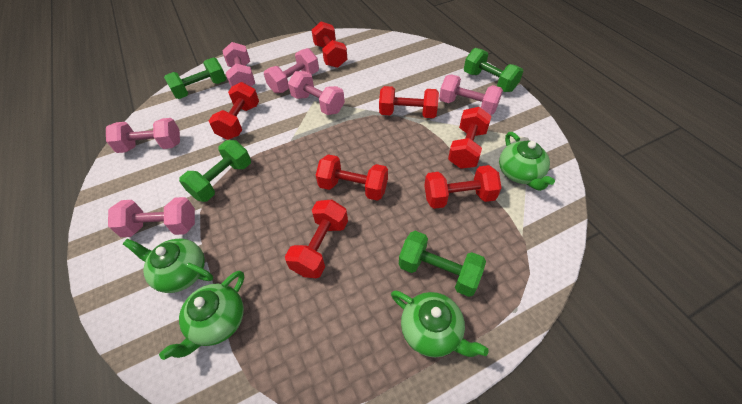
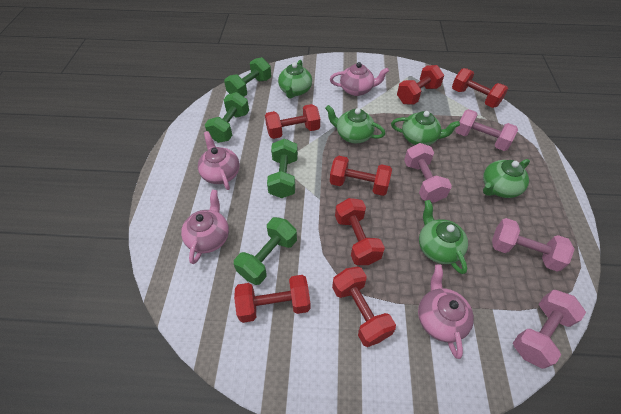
green teapot: 4 -> 5
pink dumbbell: 6 -> 4
pink teapot: 0 -> 4

